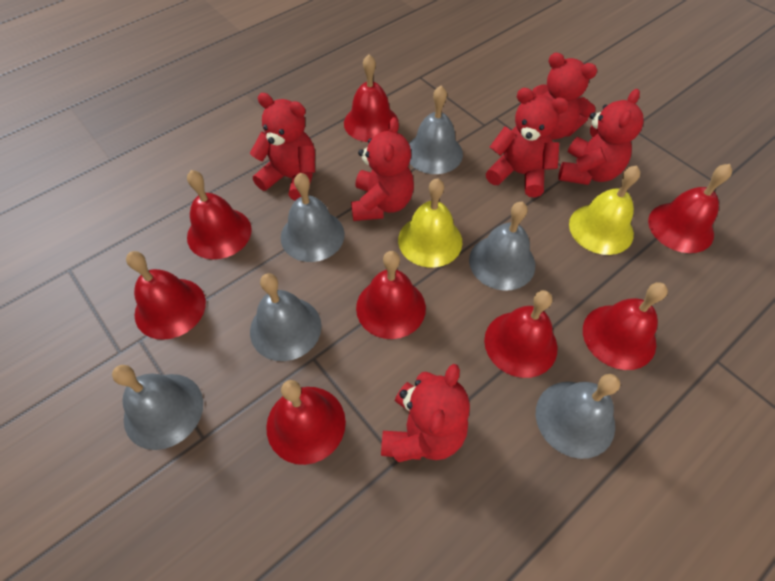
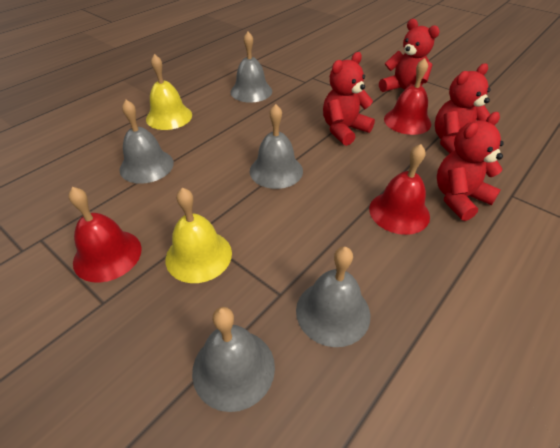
grey bell: 6 -> 5
red bell: 8 -> 3
red teddy bear: 6 -> 4

